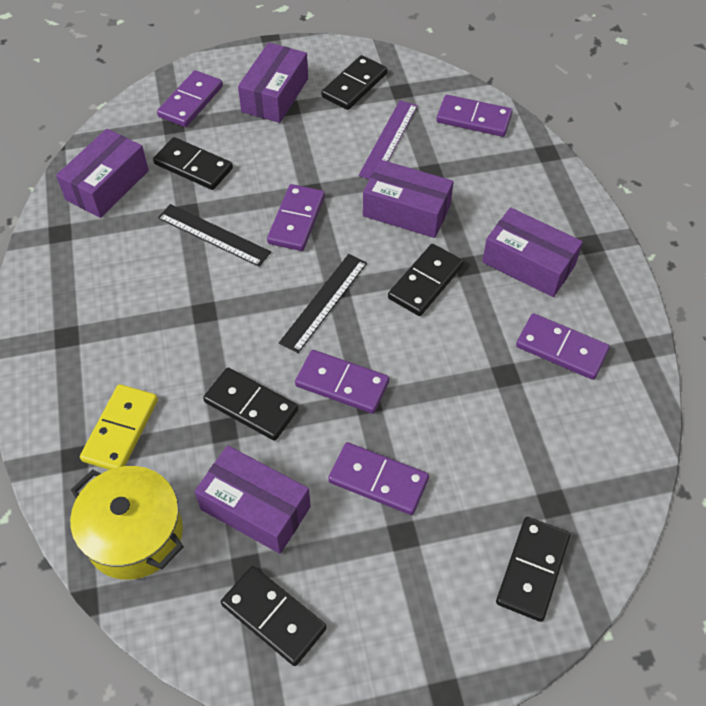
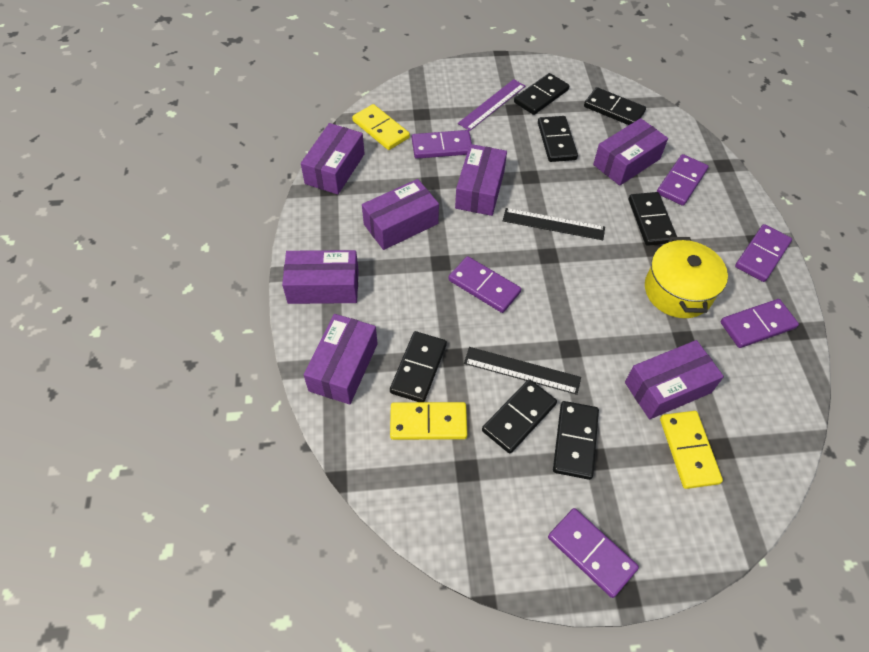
black domino: 6 -> 7
purple box: 5 -> 7
yellow domino: 1 -> 3

